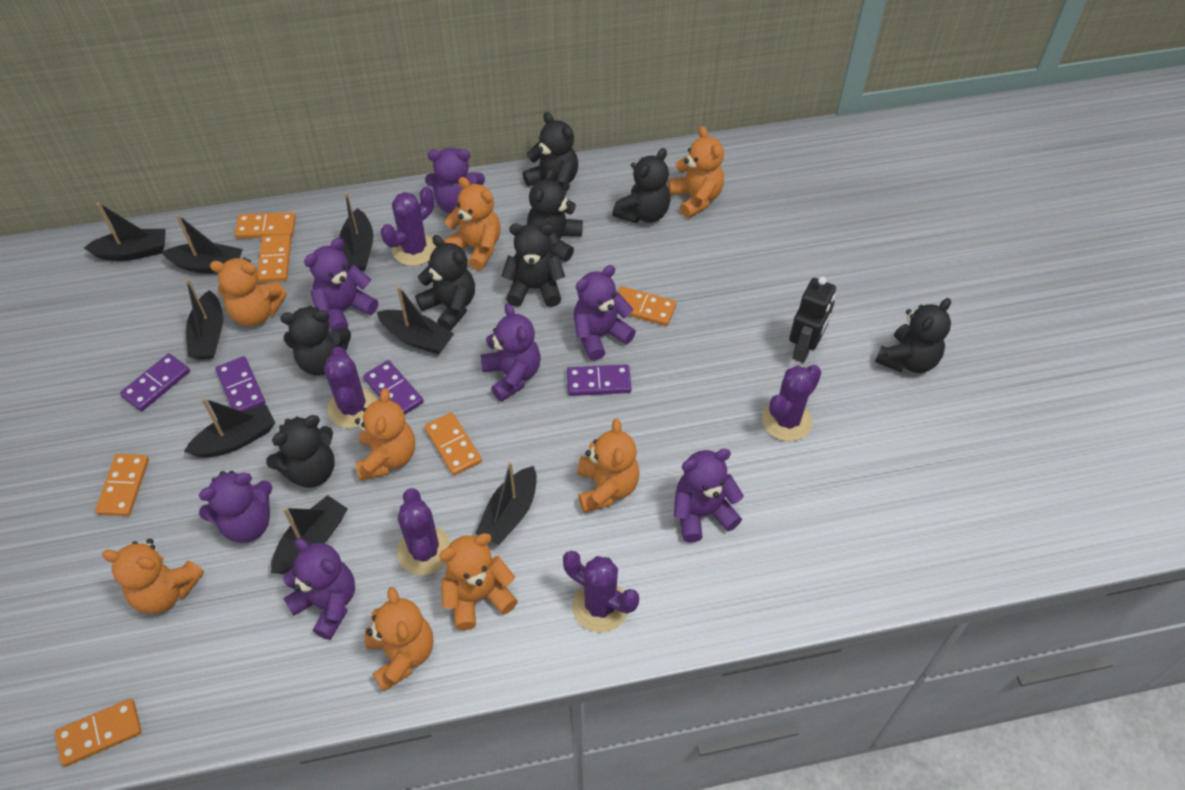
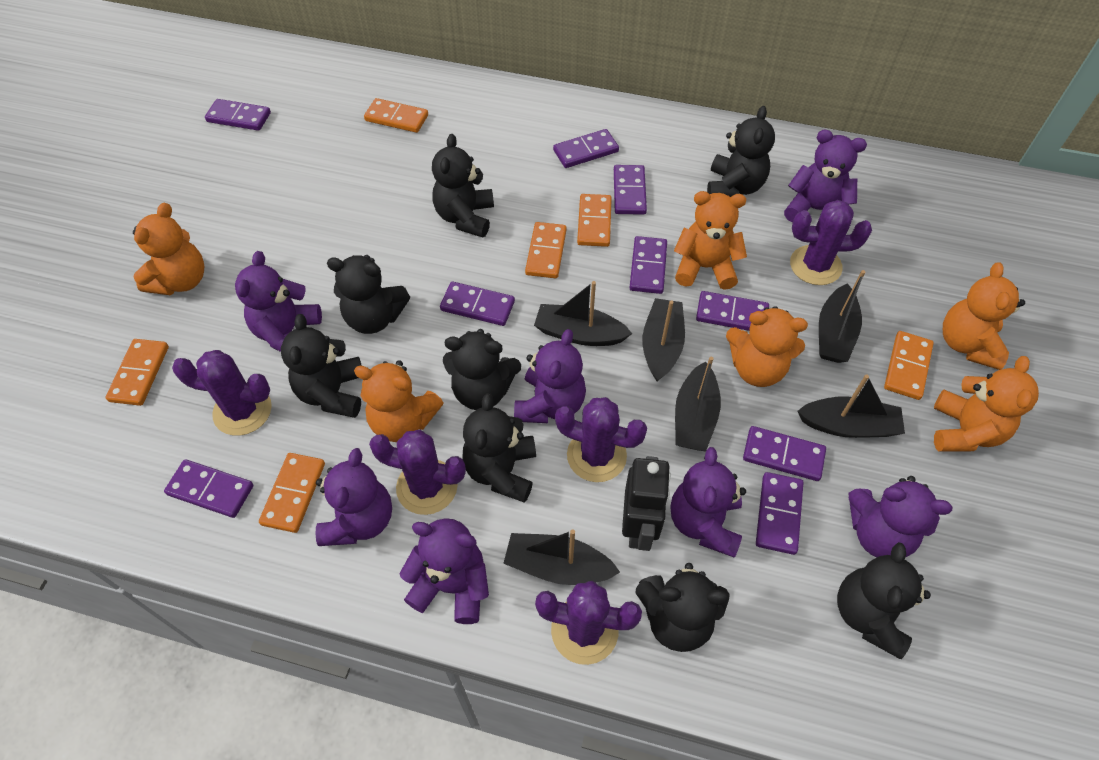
black boat: 8 -> 6
orange teddy bear: 8 -> 6
purple domino: 4 -> 9

